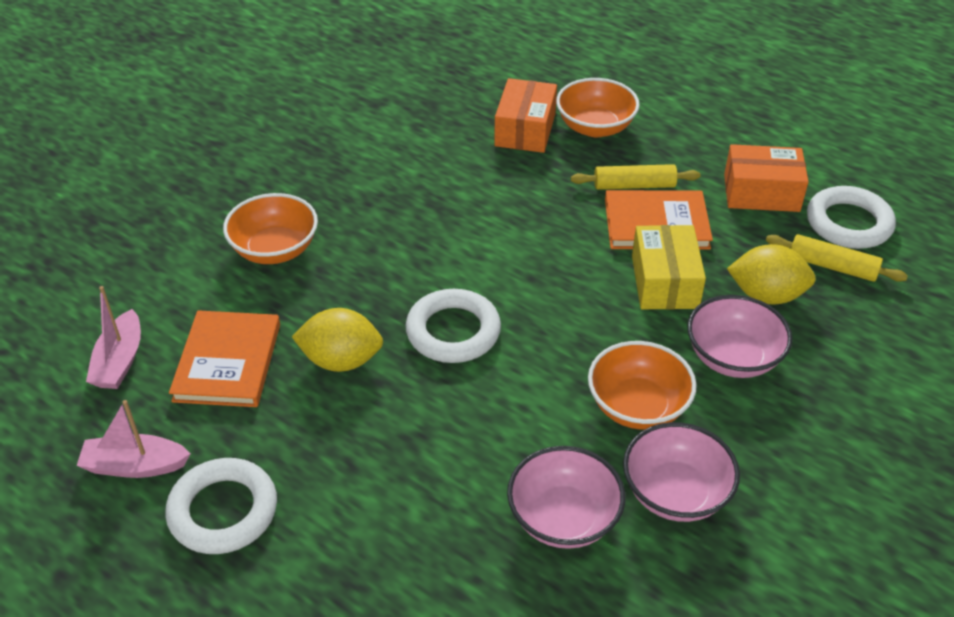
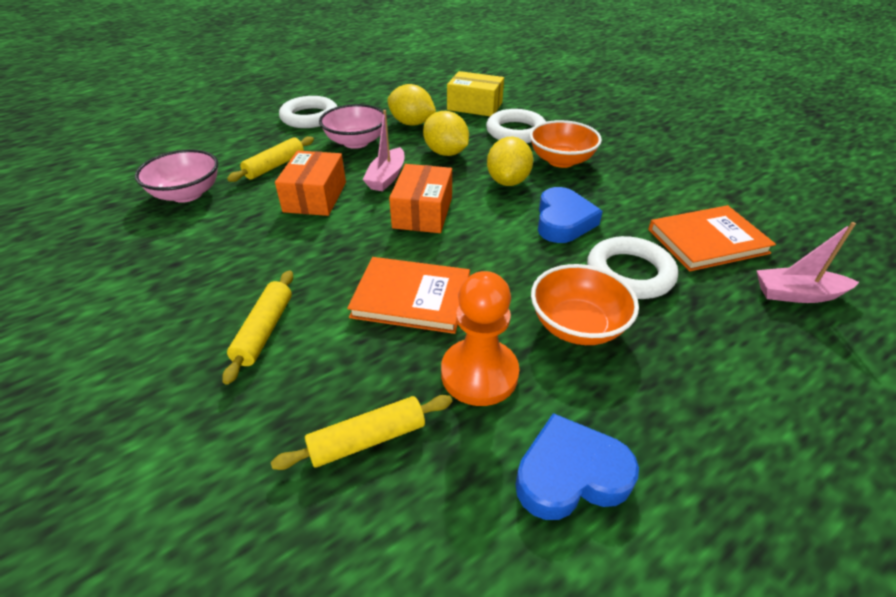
blue heart: 0 -> 2
orange bowl: 3 -> 2
orange pawn: 0 -> 1
pink bowl: 3 -> 2
yellow lemon: 2 -> 3
yellow rolling pin: 2 -> 3

